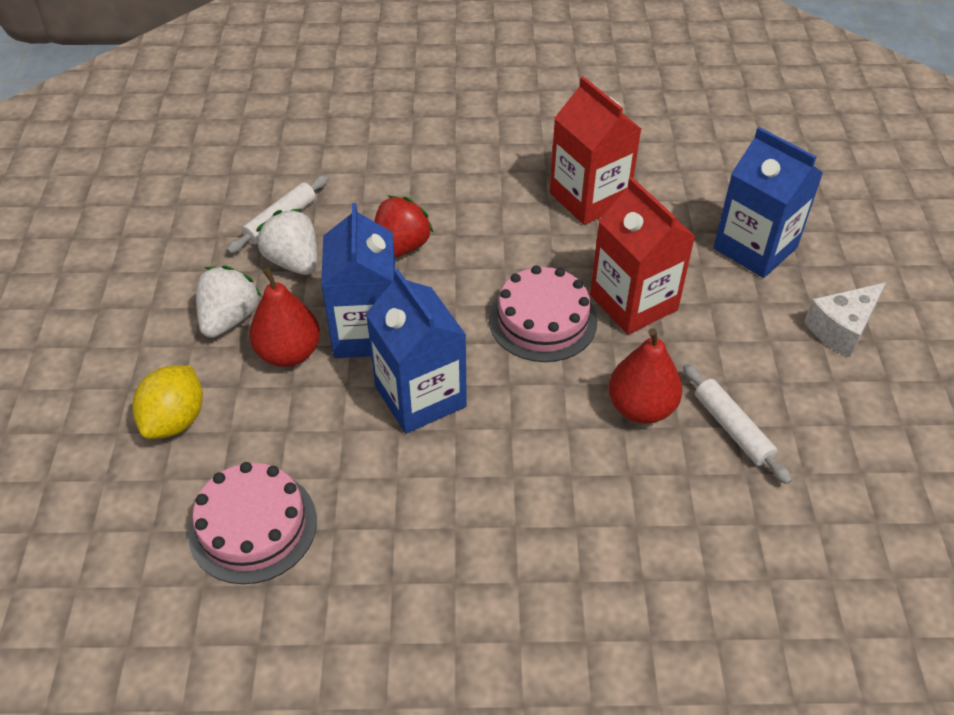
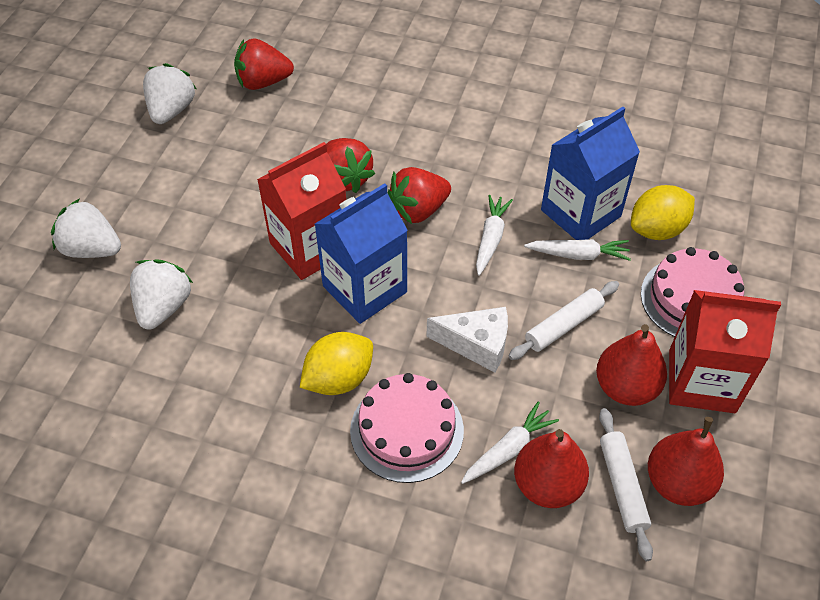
blue carton: 3 -> 2
red pear: 2 -> 3
red strawberry: 1 -> 3
white carrot: 0 -> 3
white strawberry: 2 -> 3
yellow lemon: 1 -> 2

